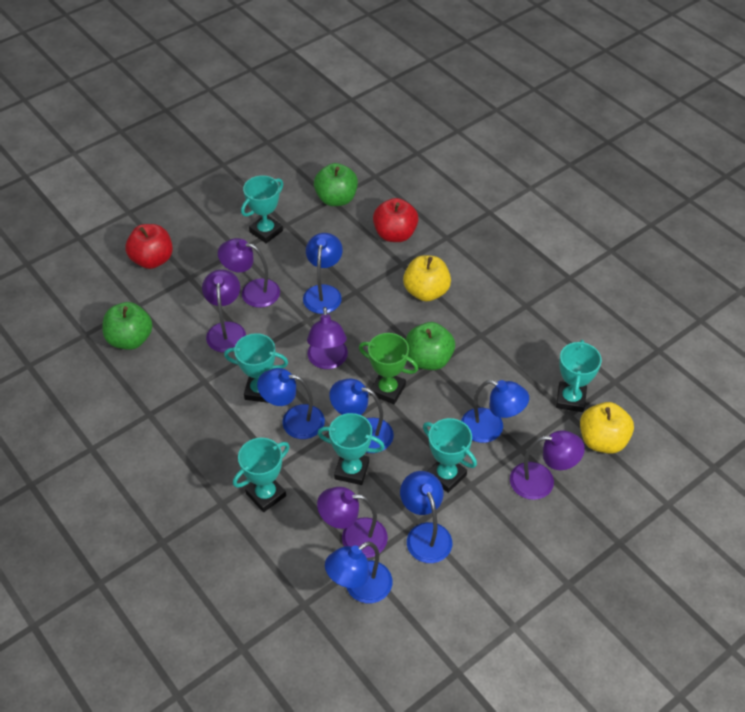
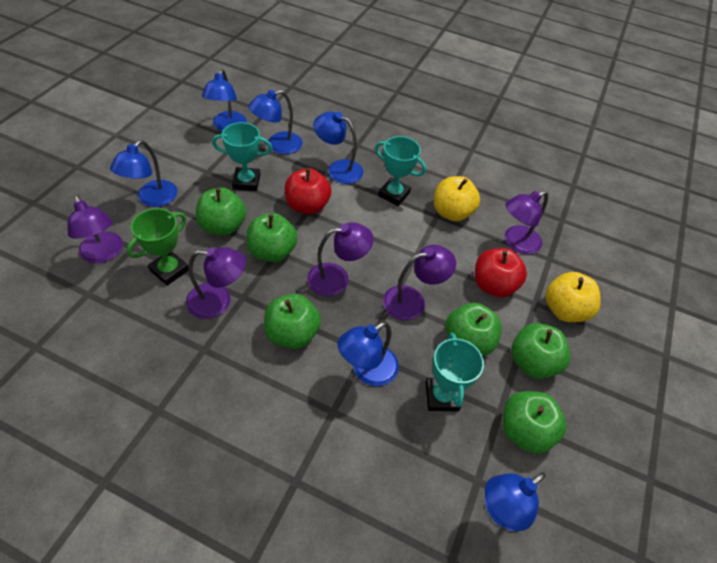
green apple: 3 -> 6
turquoise trophy: 6 -> 3

